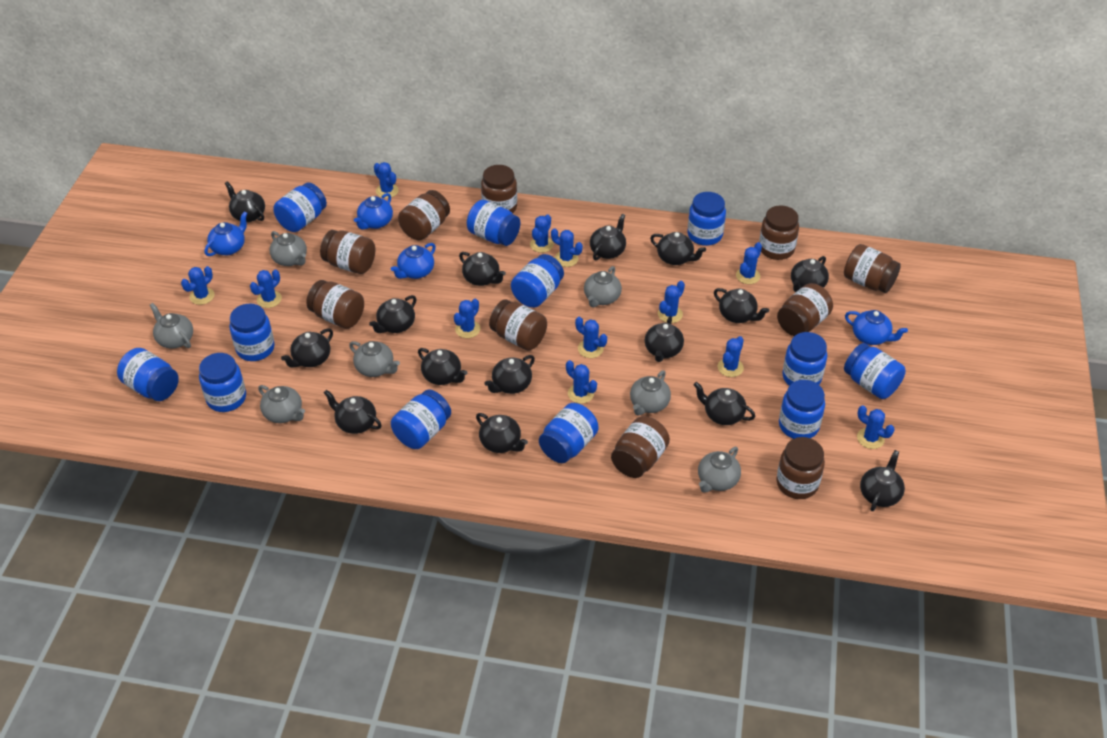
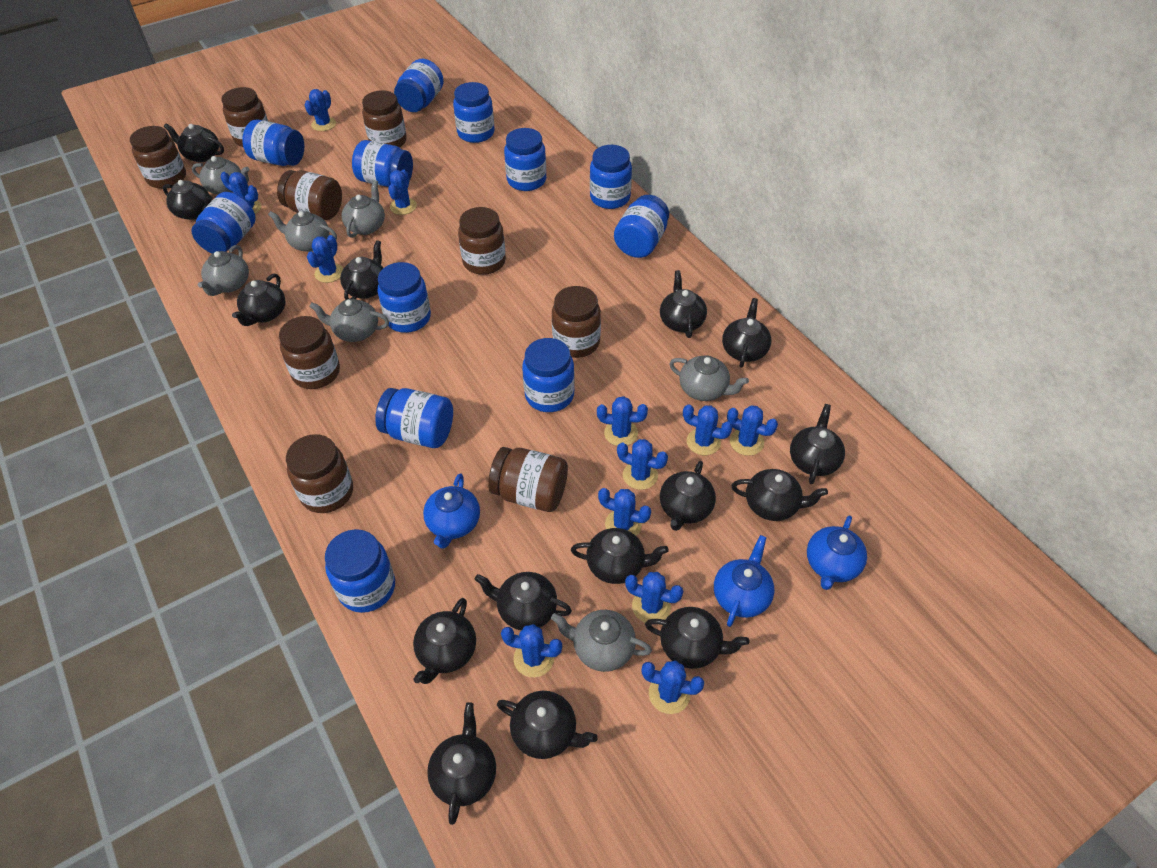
blue teapot: 4 -> 3
brown jar: 10 -> 9

